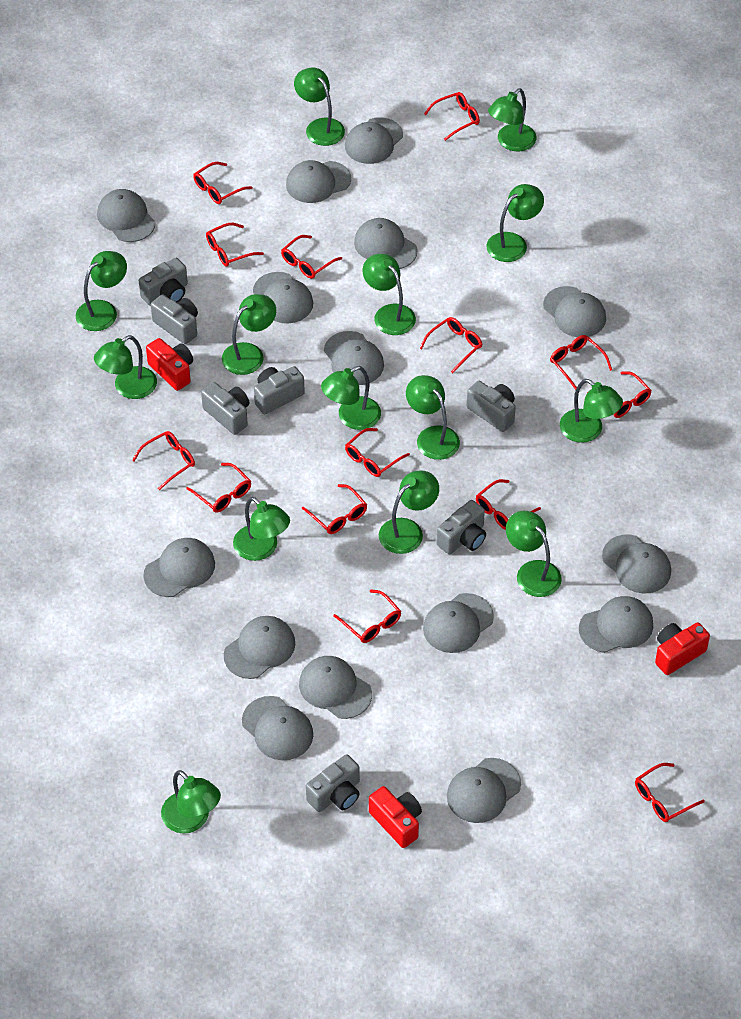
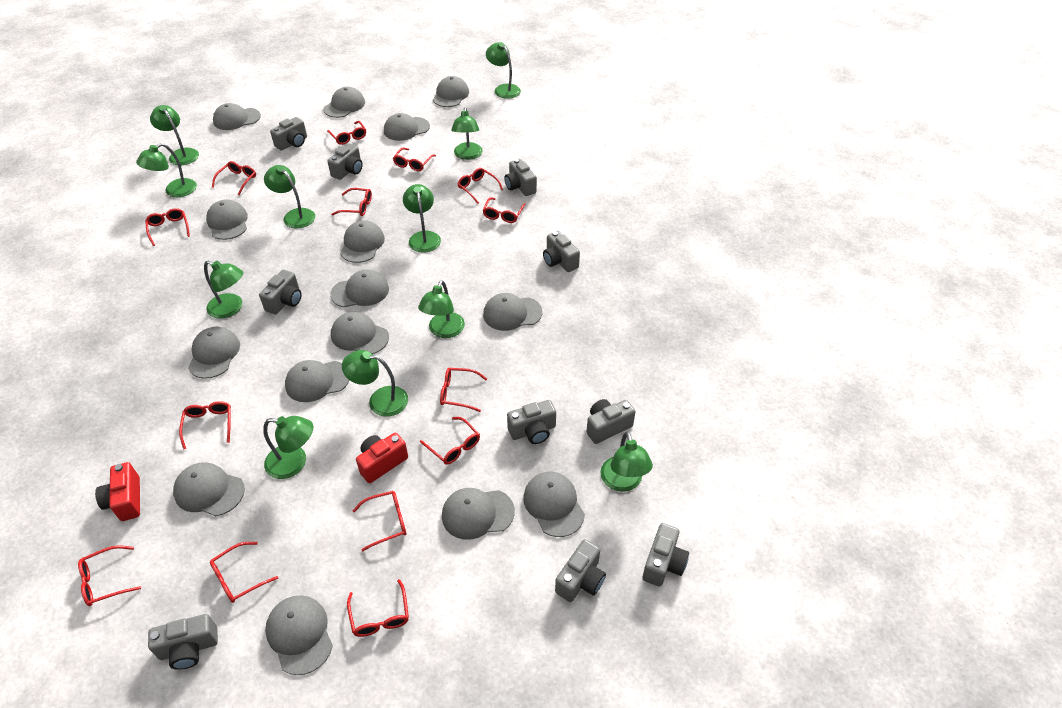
green lamp: 14 -> 11
grey camera: 7 -> 10
red camera: 3 -> 2

